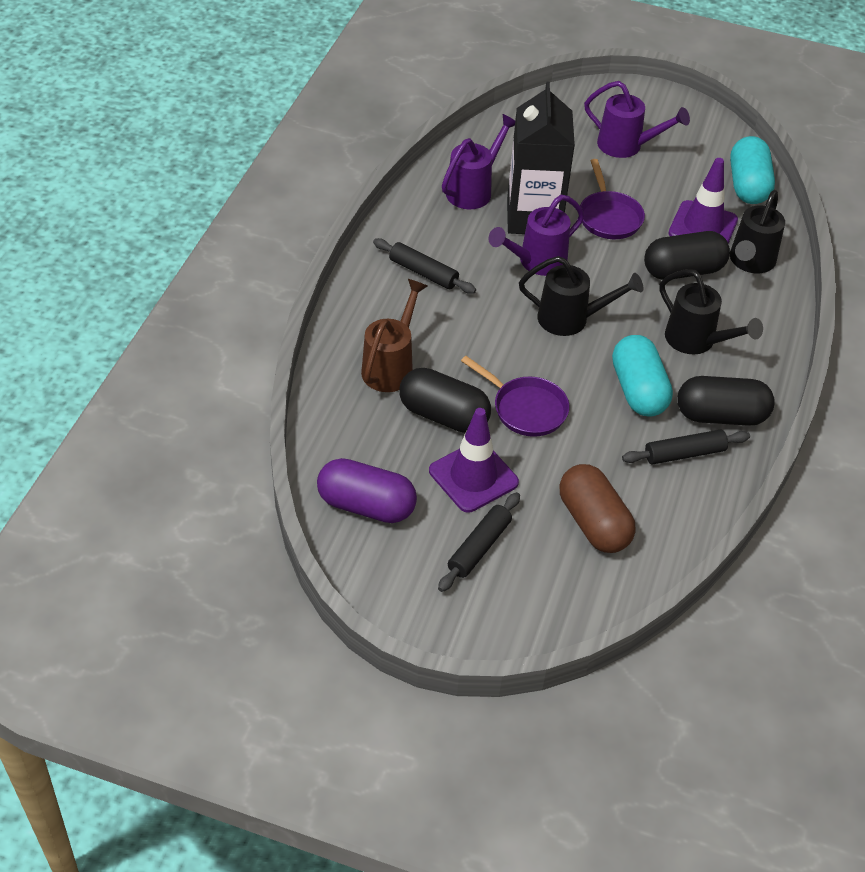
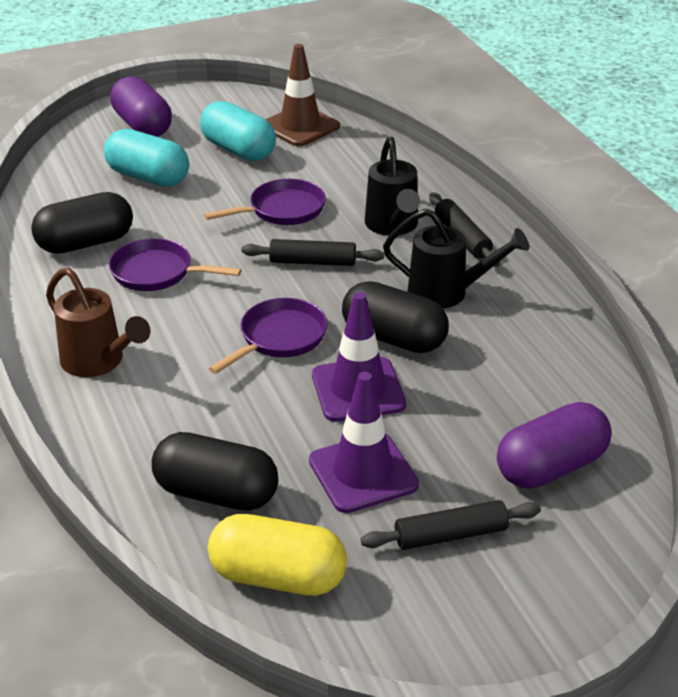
black carton: 1 -> 0
black watering can: 3 -> 2
brown capsule: 1 -> 0
brown traffic cone: 0 -> 1
purple capsule: 1 -> 2
purple pan: 2 -> 3
purple watering can: 3 -> 0
yellow capsule: 0 -> 1

